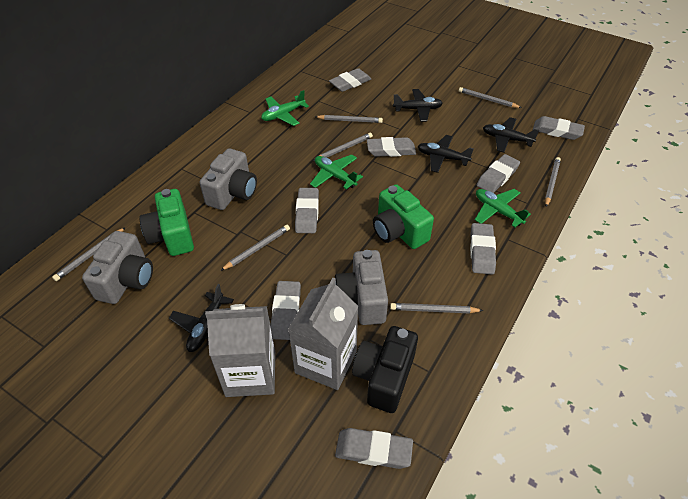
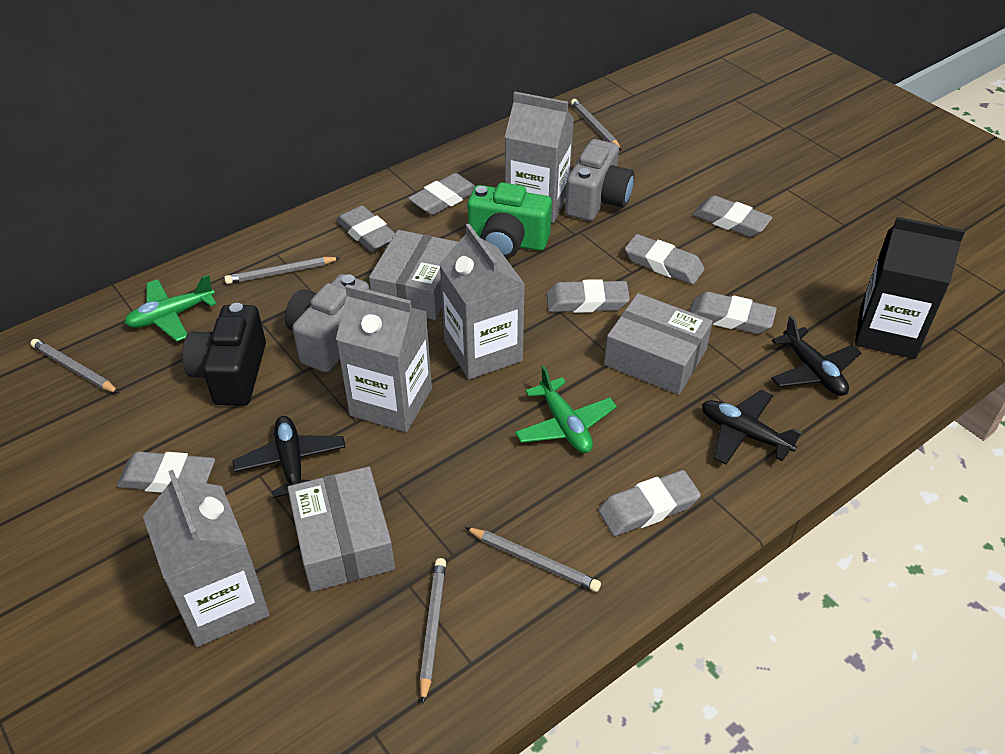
black carton: 0 -> 1
black plane: 4 -> 3
green camera: 2 -> 1
green plane: 3 -> 2
grey box: 0 -> 3
grey camera: 3 -> 2
grey carton: 2 -> 4
grey pencil: 7 -> 5

